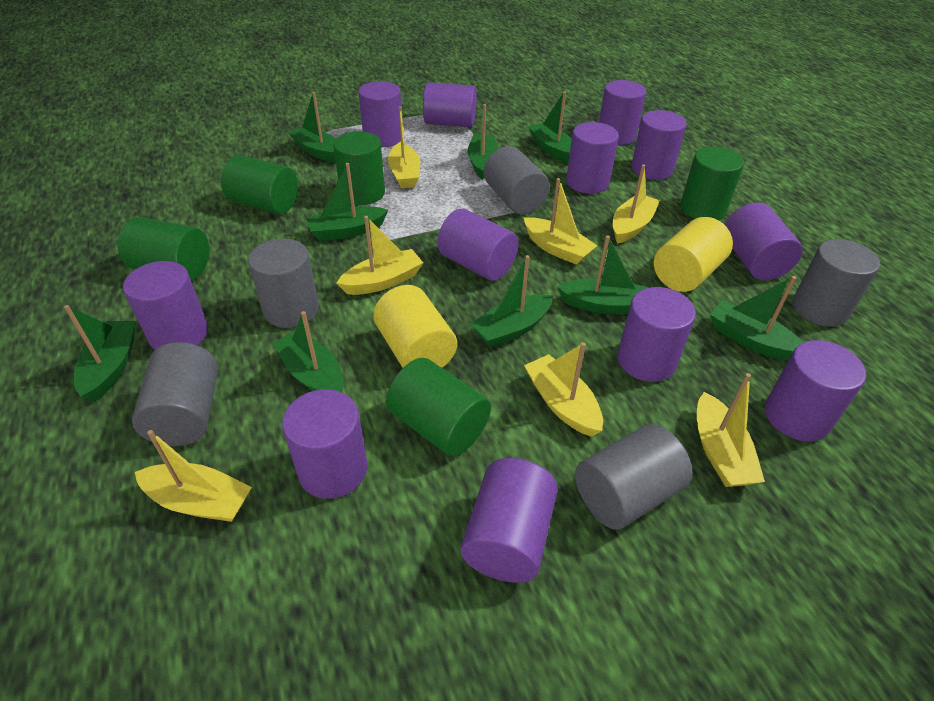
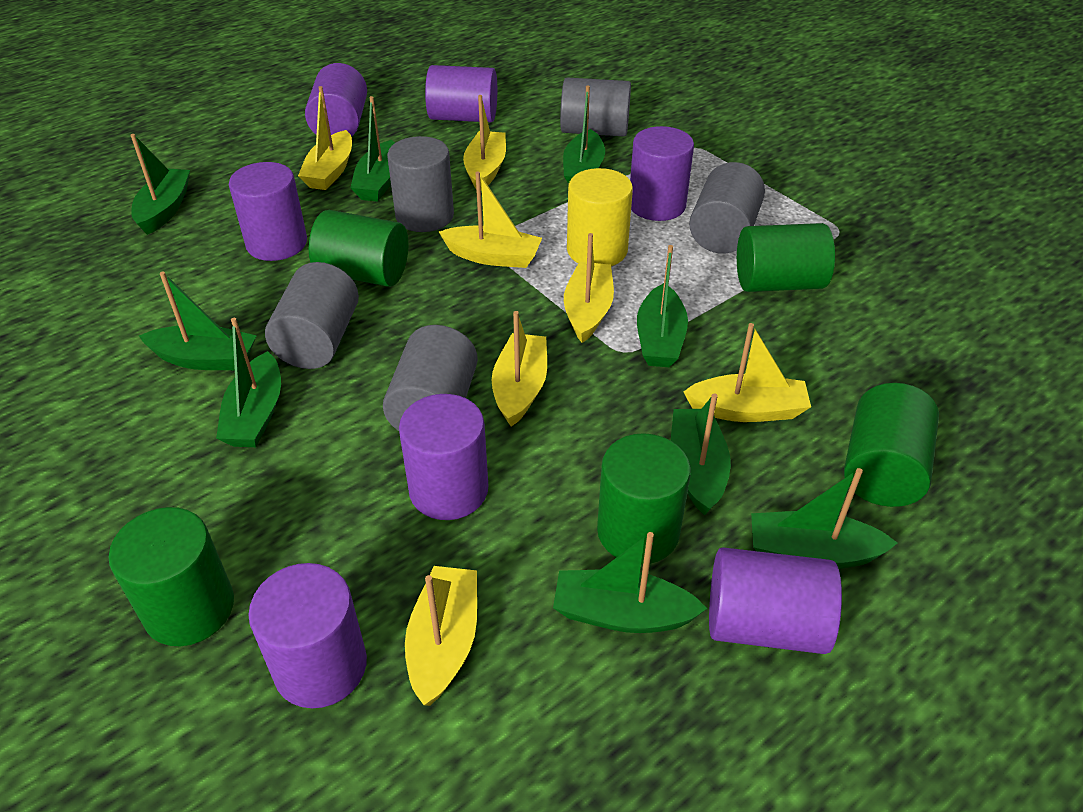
purple cylinder: 12 -> 7
yellow cylinder: 2 -> 1

